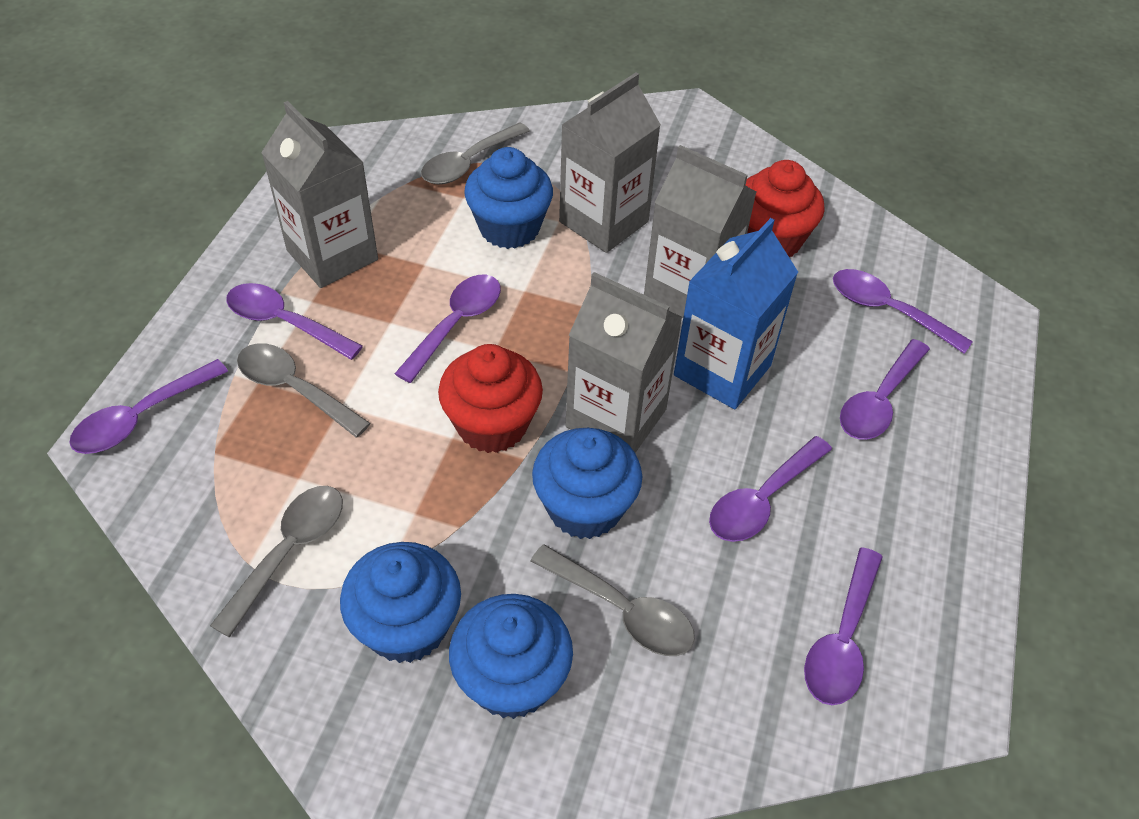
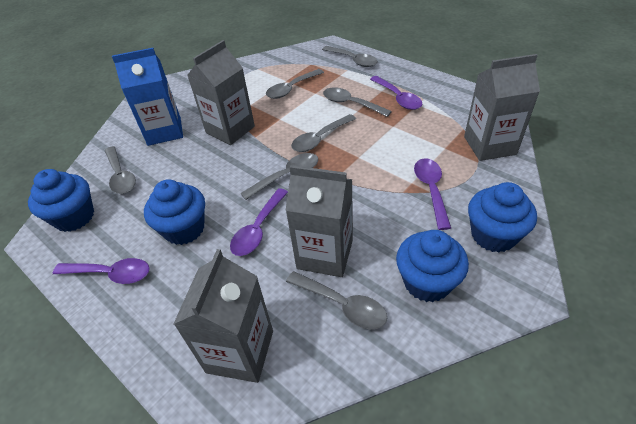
grey spoon: 4 -> 7
purple spoon: 7 -> 4
red cupcake: 2 -> 0

